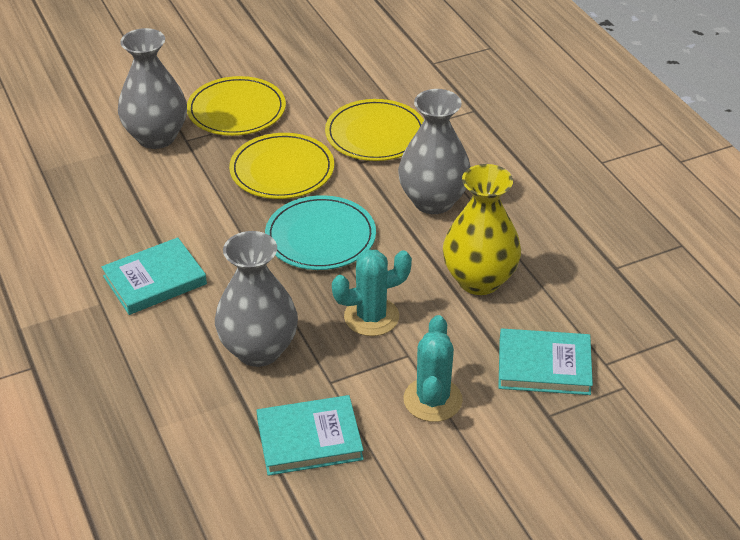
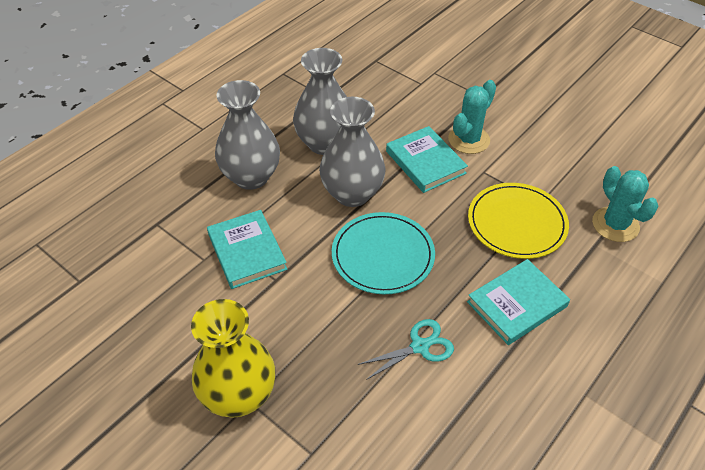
turquoise scissors: 0 -> 1
yellow plate: 3 -> 1

